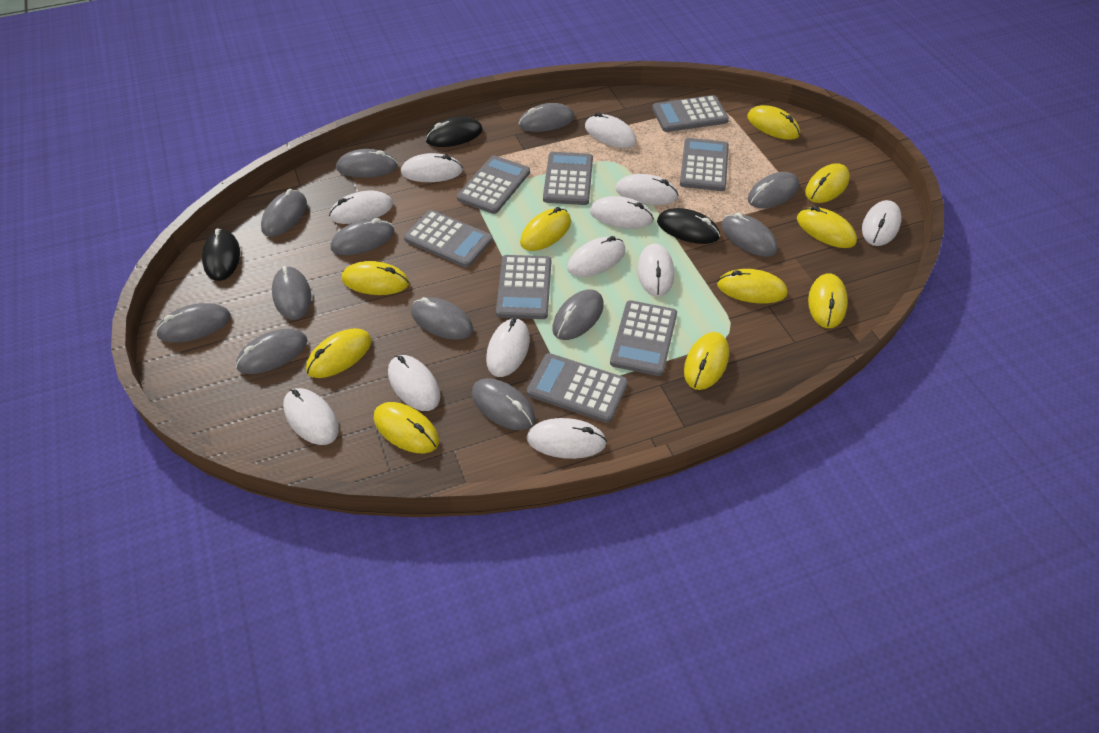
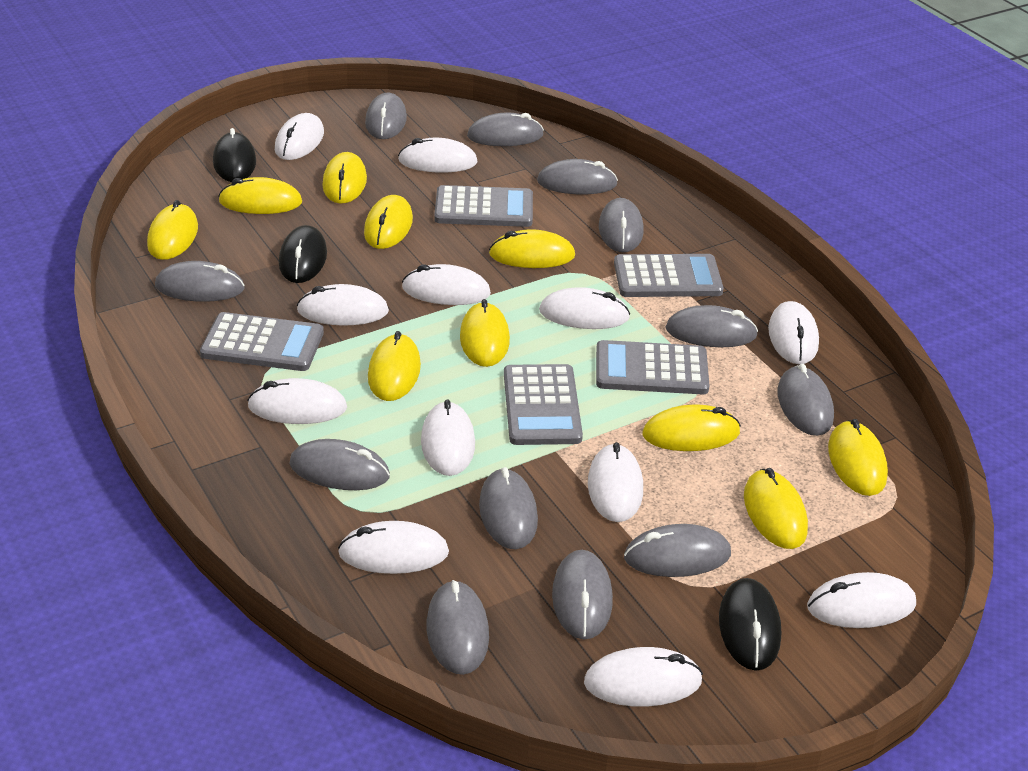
grey calculator: 8 -> 5

